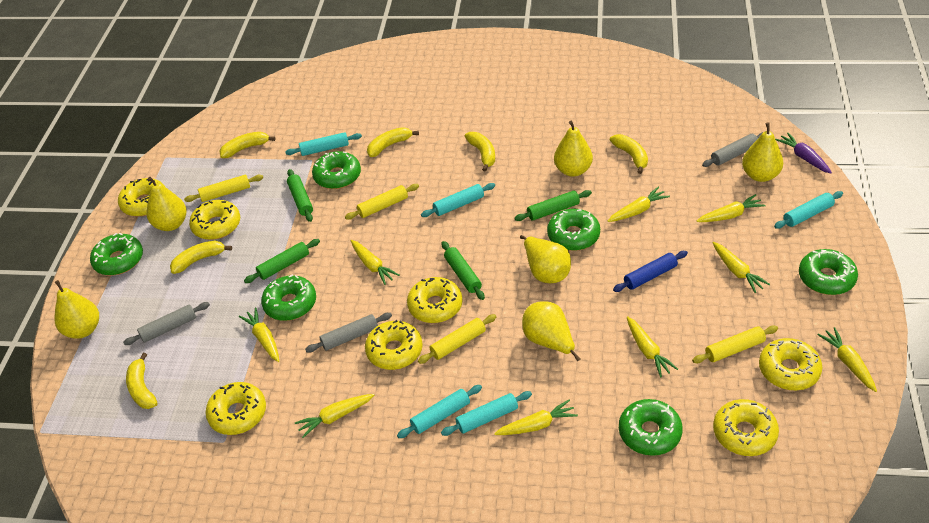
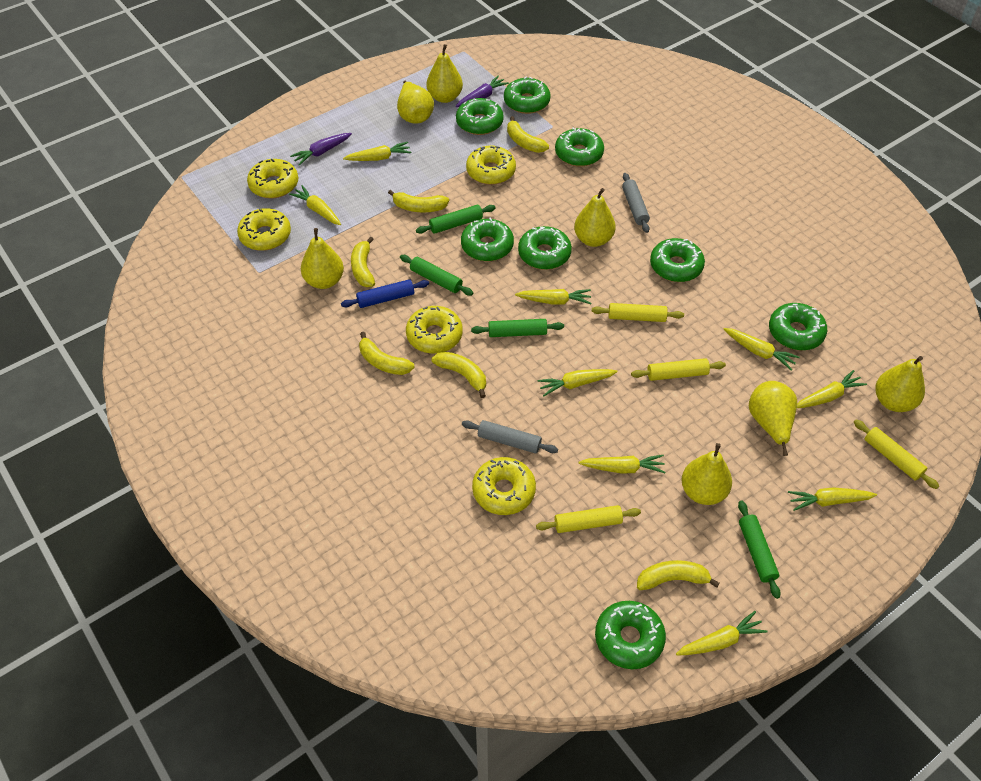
green donut: 6 -> 8
grey rolling pin: 3 -> 2
purple carrot: 1 -> 2
turquoise rolling pin: 5 -> 0
yellow donut: 7 -> 5
yellow pear: 6 -> 7

